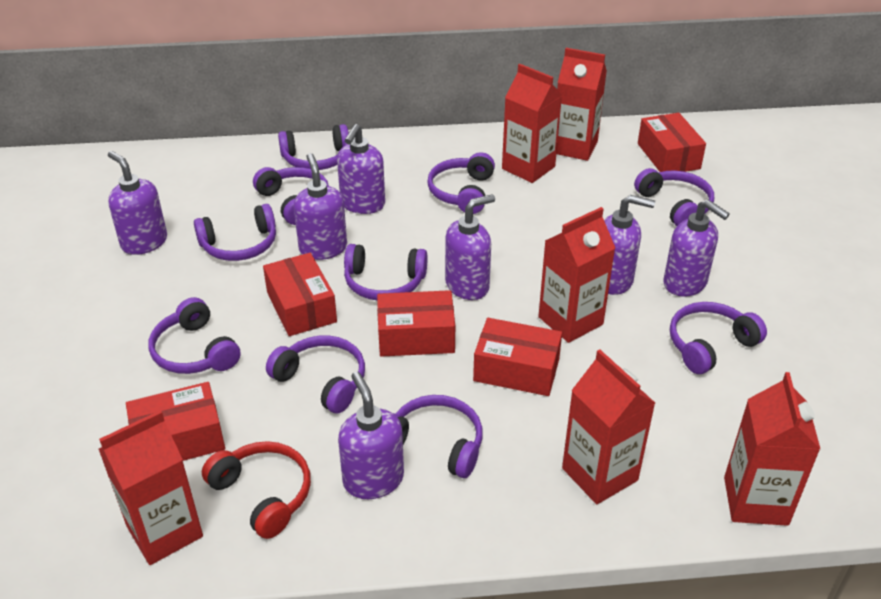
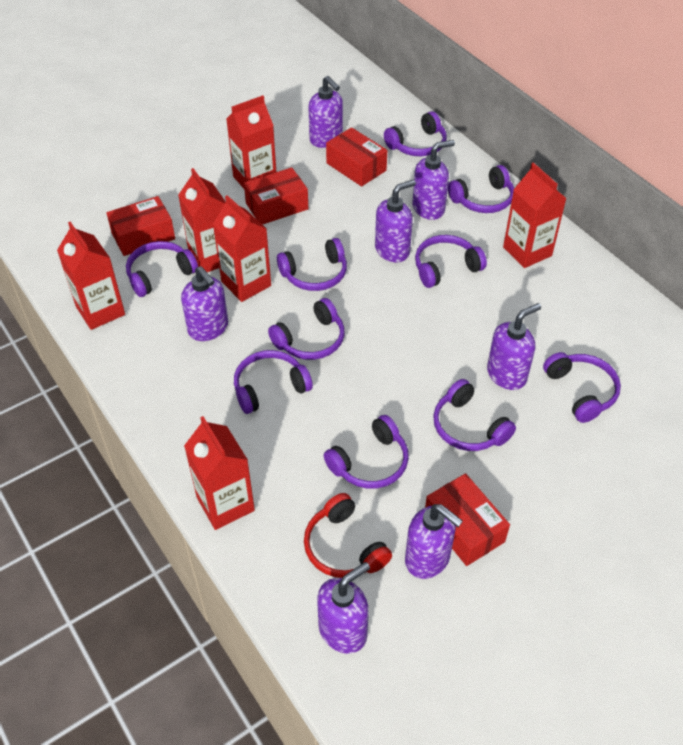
red box: 5 -> 4

